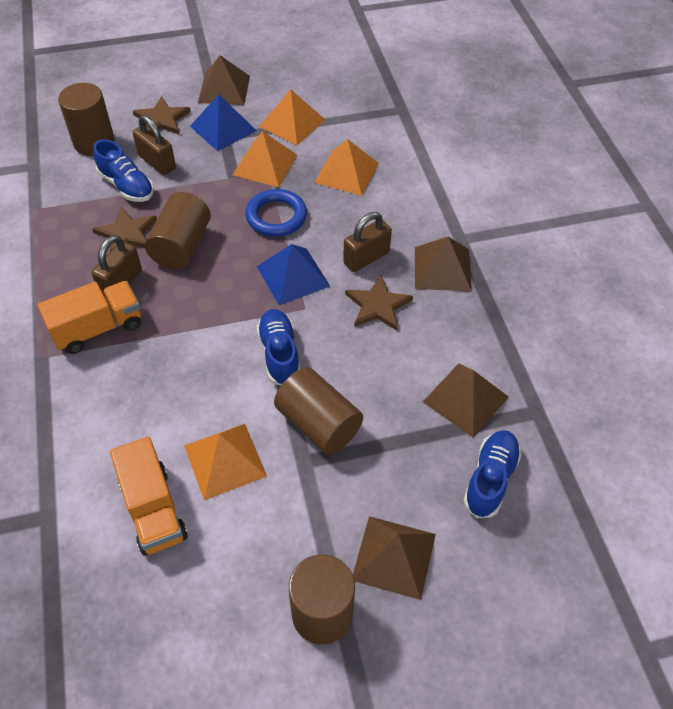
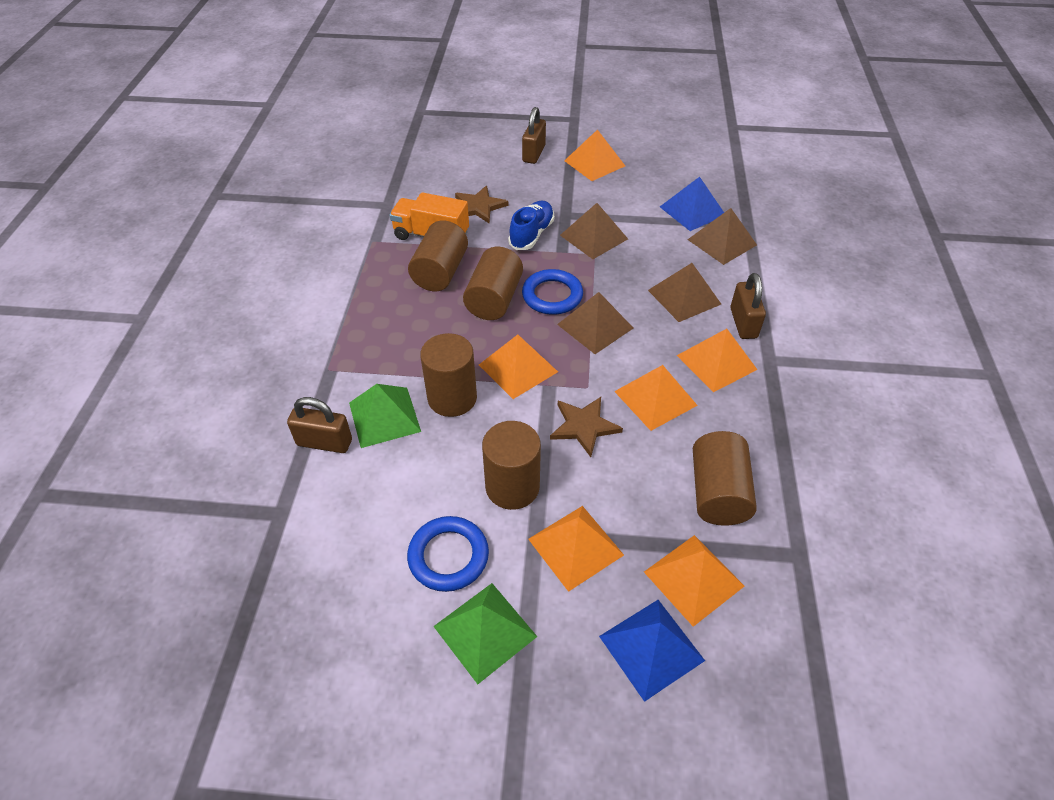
blue ring: 1 -> 2
blue shoe: 3 -> 1
brown cylinder: 4 -> 5
brown star: 3 -> 2
green pyramid: 0 -> 2
orange pyramid: 4 -> 6
orange truck: 2 -> 1

